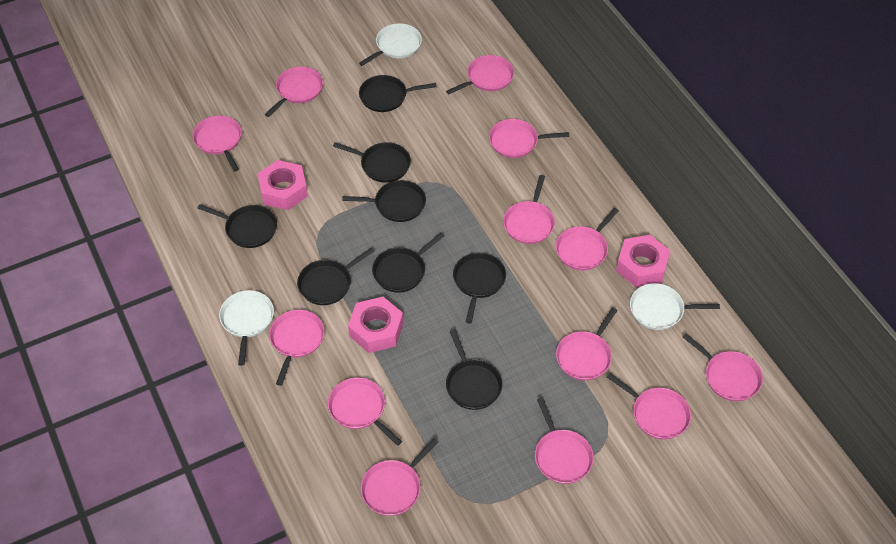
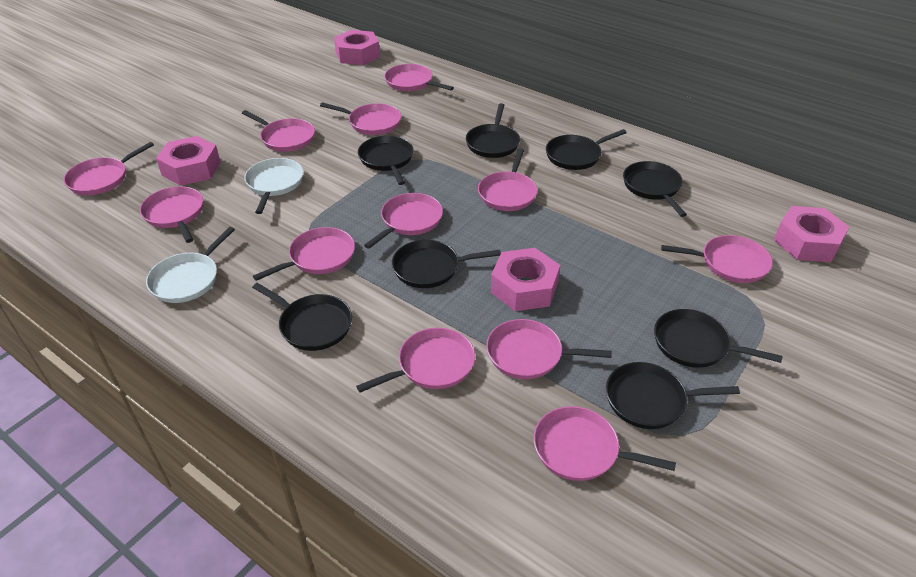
pink nut: 3 -> 4
pink pan: 13 -> 12
white pan: 3 -> 2

